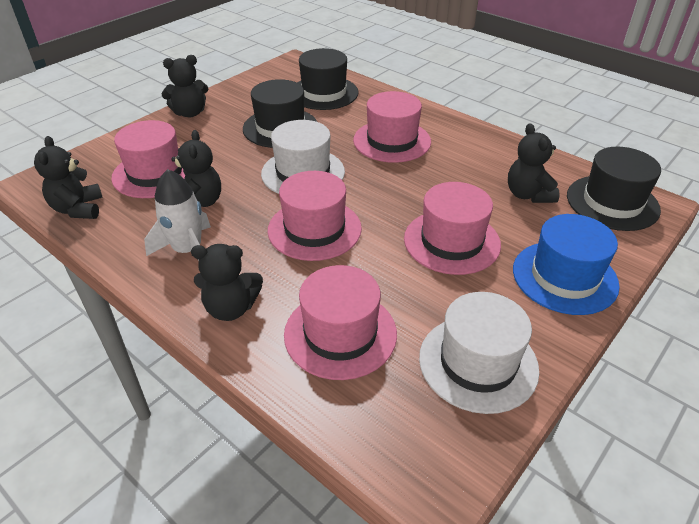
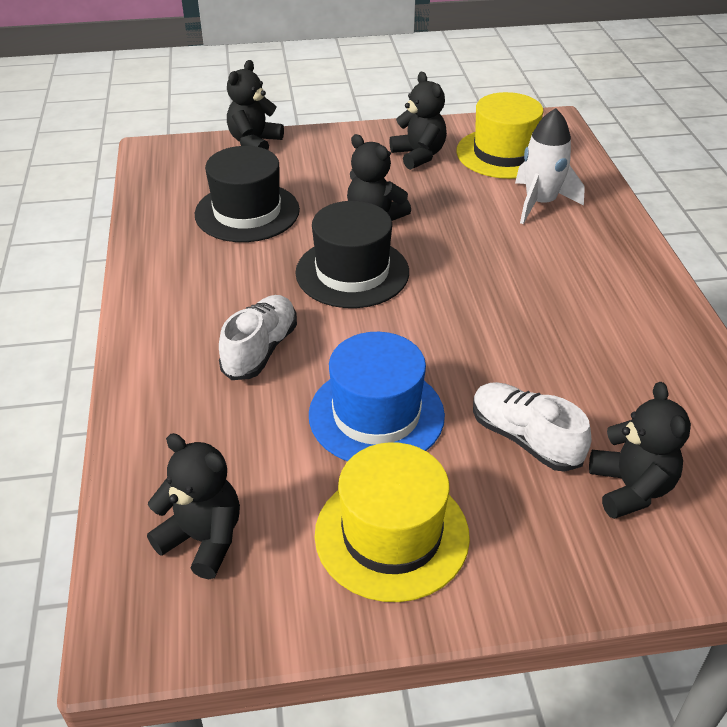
black hat: 3 -> 2
pink hat: 5 -> 0
white hat: 2 -> 0
white shoe: 0 -> 2
yellow hat: 0 -> 2

